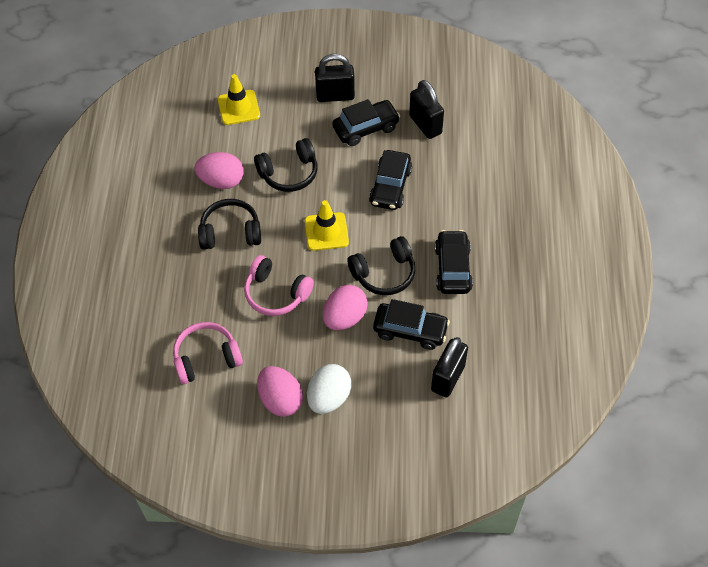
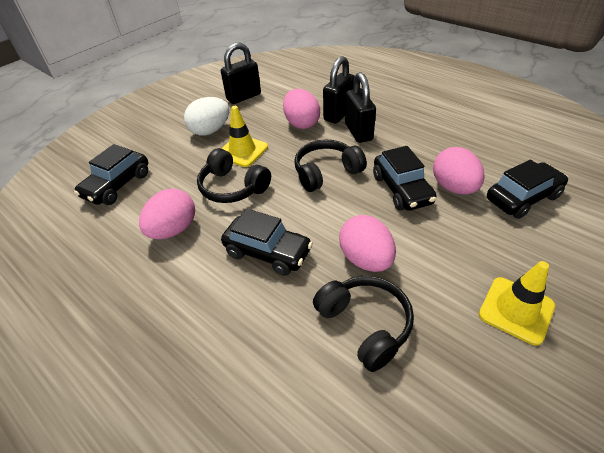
pink egg: 3 -> 4
pink headphones: 2 -> 0

